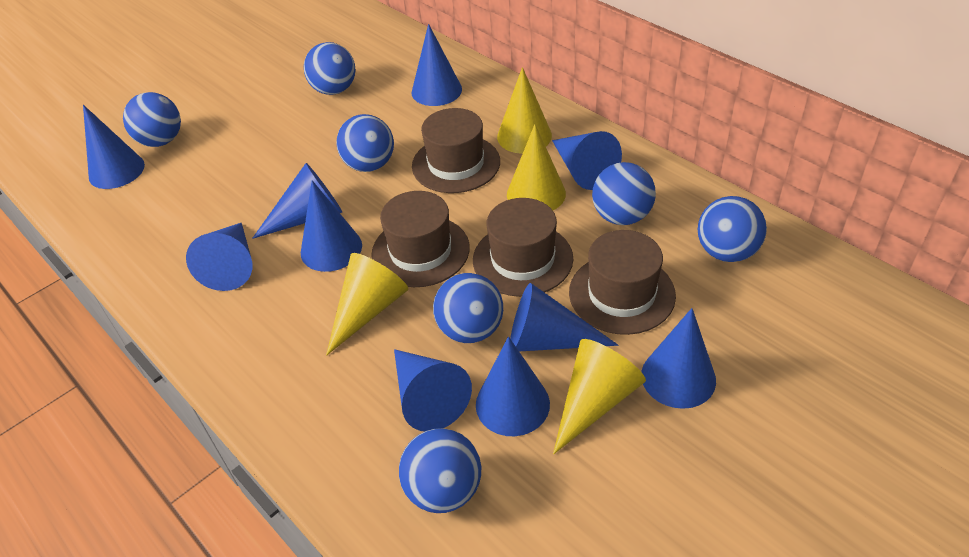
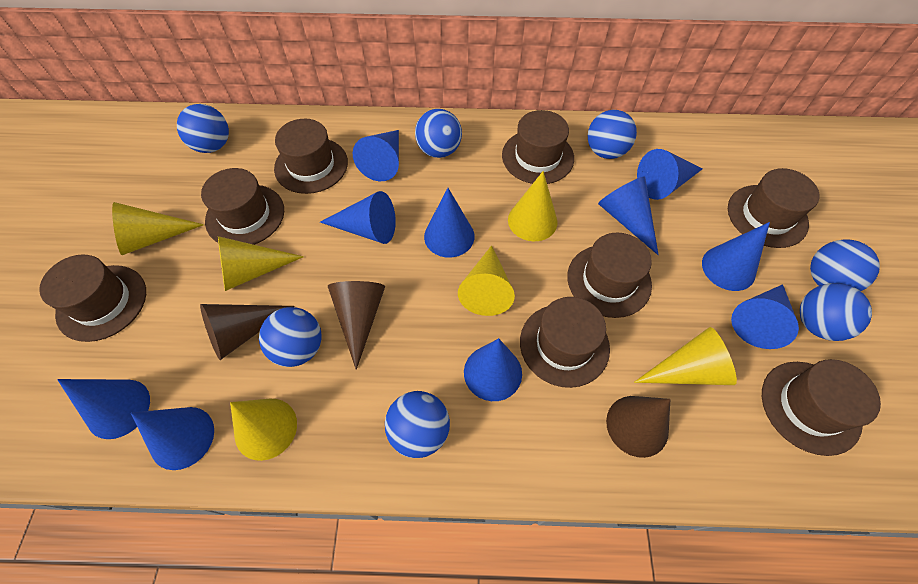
brown cone: 0 -> 3
brown hat: 4 -> 8
yellow cone: 4 -> 6

